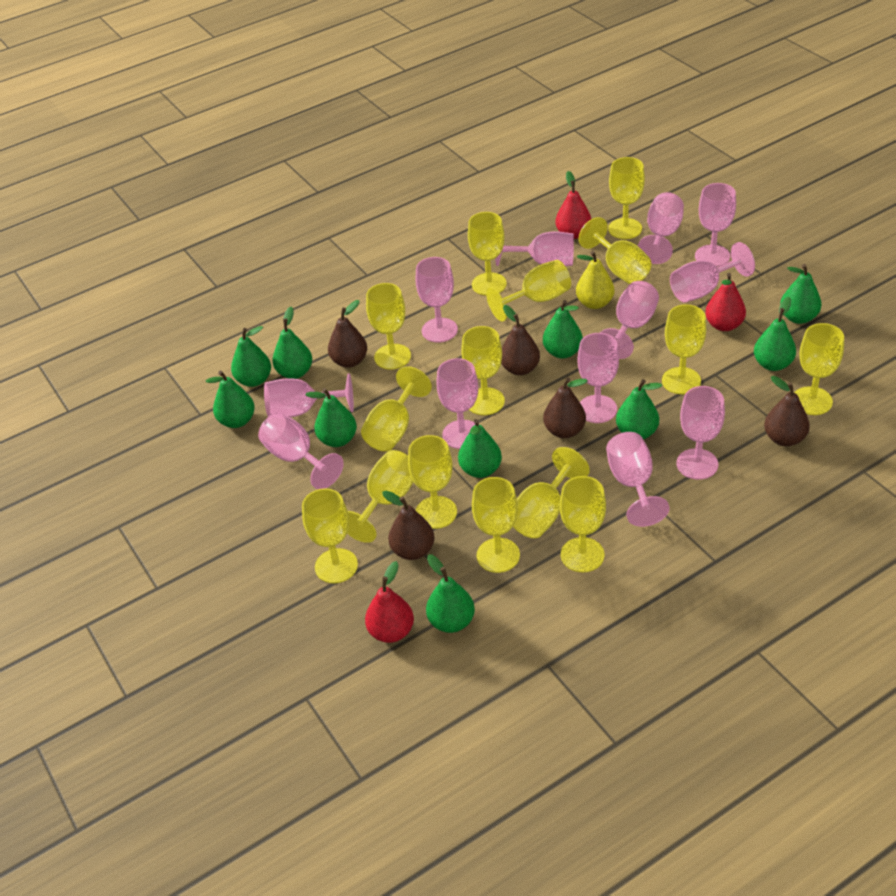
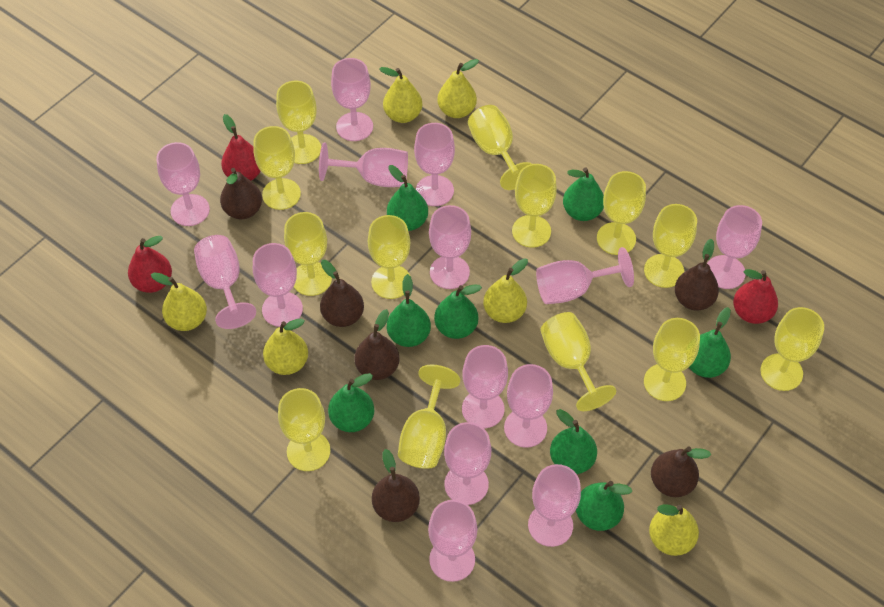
brown pear: 5 -> 6
green pear: 10 -> 8
pink goblet: 12 -> 14
yellow goblet: 15 -> 13
yellow pear: 1 -> 6

